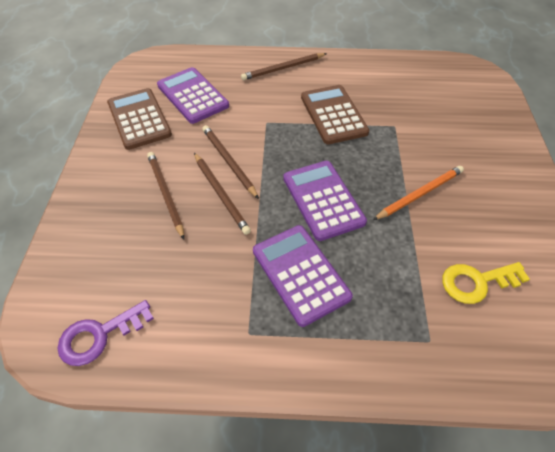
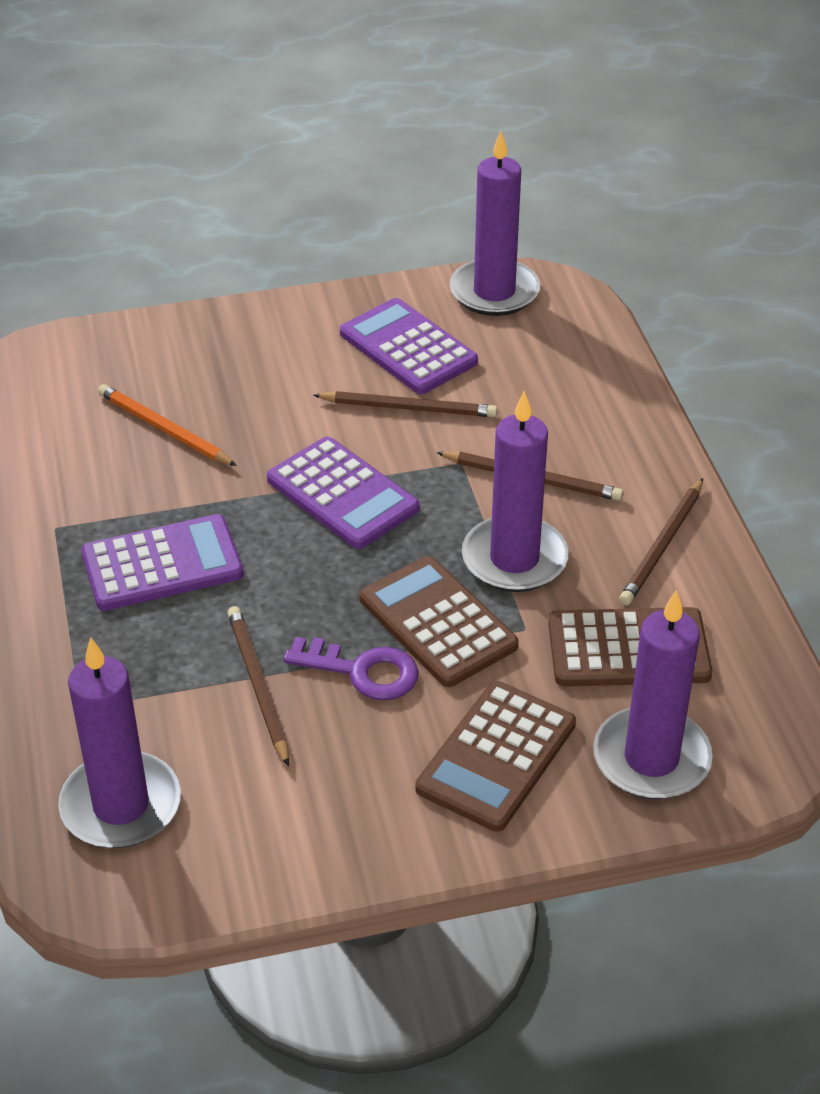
brown calculator: 2 -> 3
purple candle: 0 -> 4
yellow key: 1 -> 0

